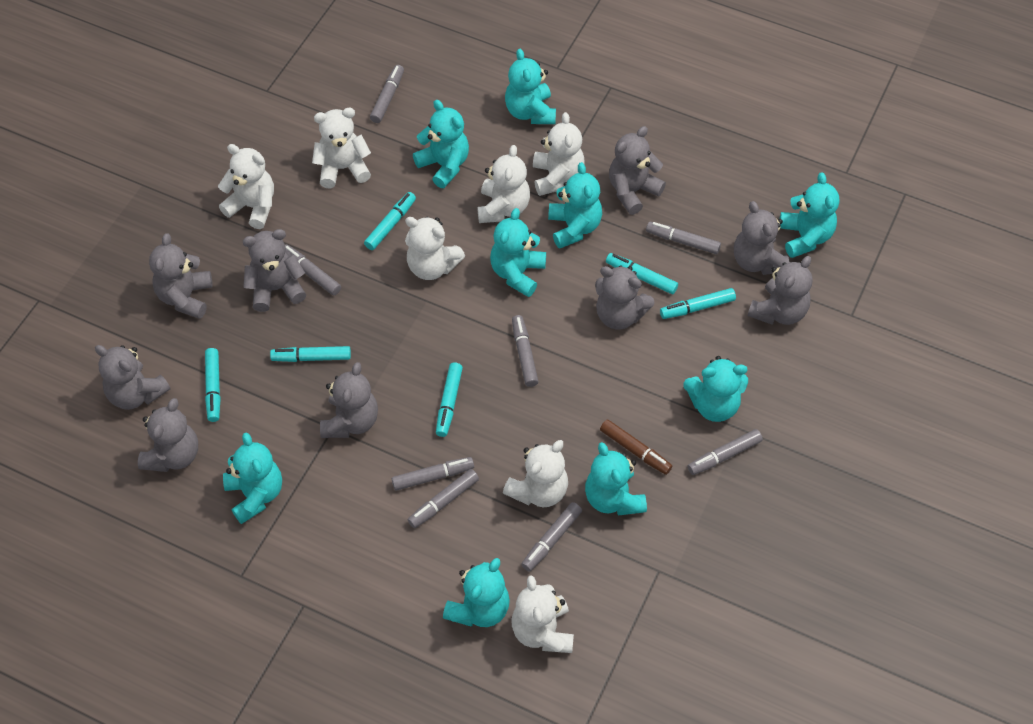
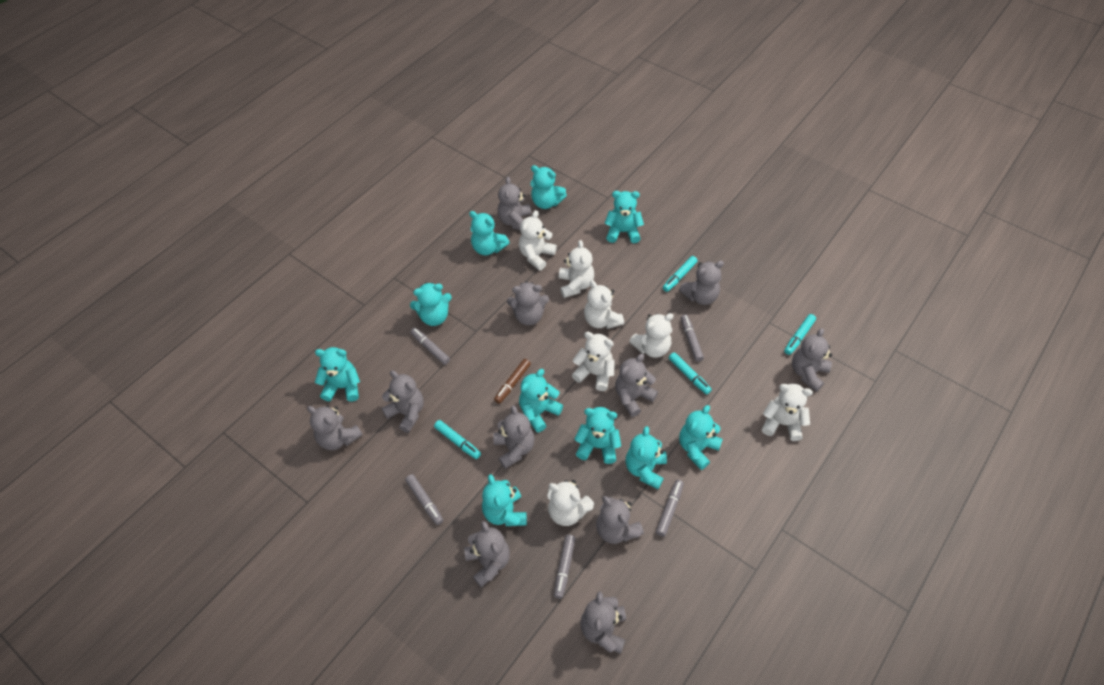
grey marker: 8 -> 5
grey teddy bear: 9 -> 11
turquoise marker: 6 -> 4
turquoise teddy bear: 9 -> 10

